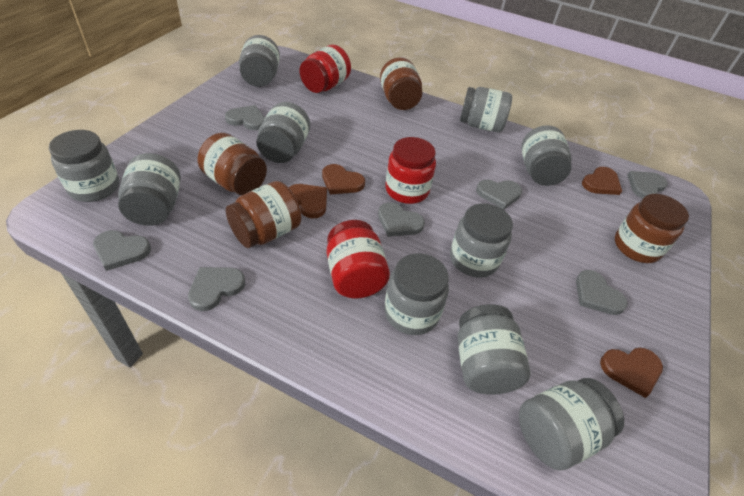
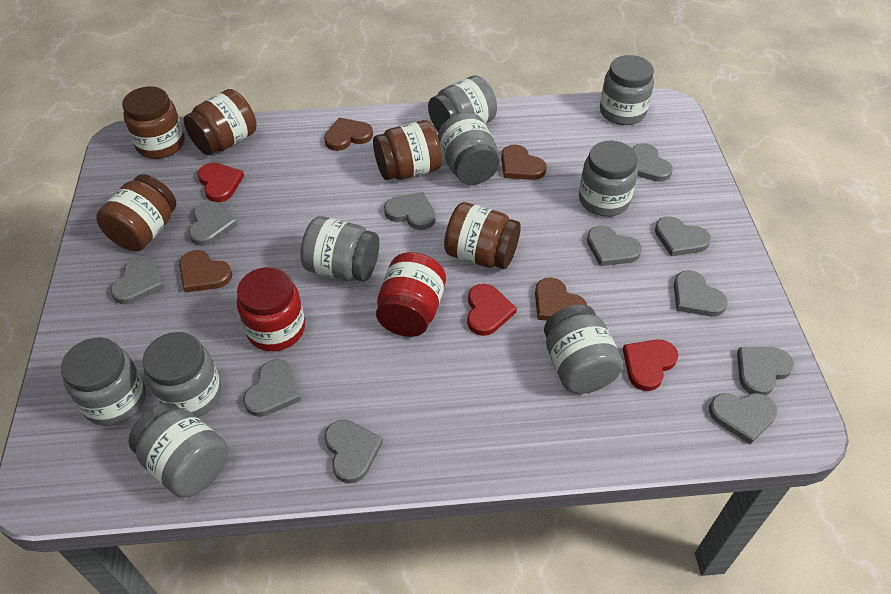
brown jar: 4 -> 5
grey heart: 7 -> 11
grey jar: 10 -> 9
red heart: 0 -> 3
red jar: 3 -> 2

